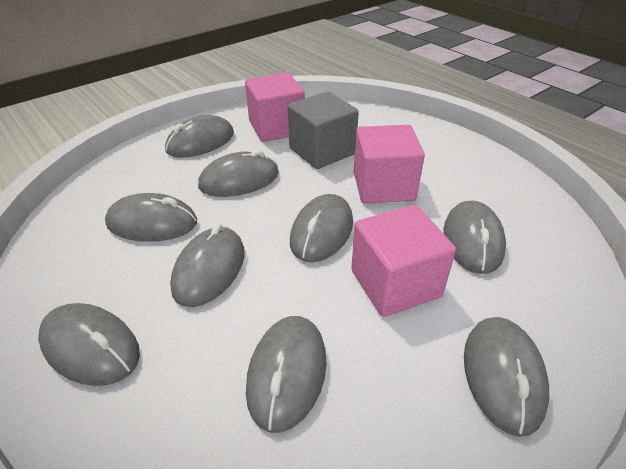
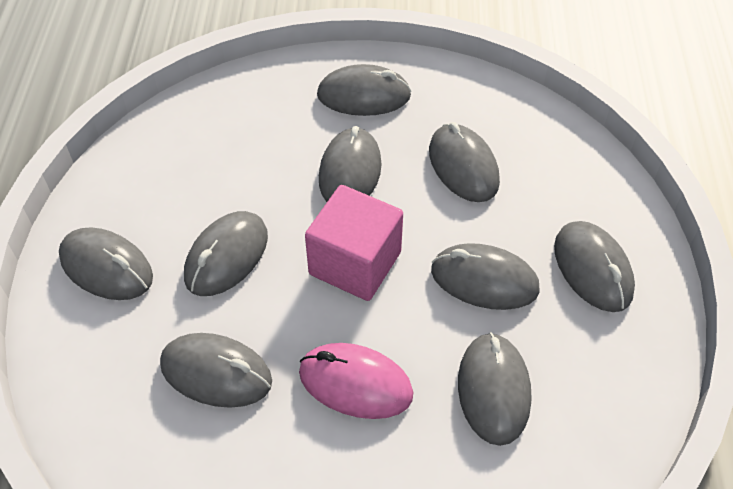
grey cube: 1 -> 0
pink cube: 3 -> 1
pink mouse: 0 -> 1

